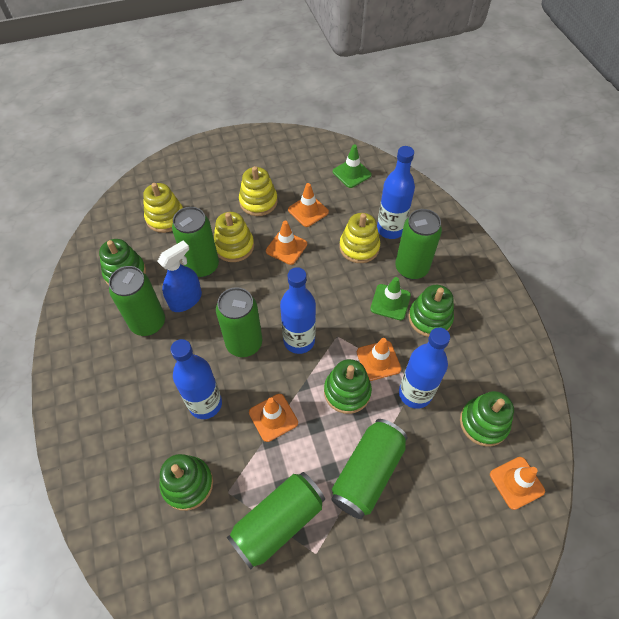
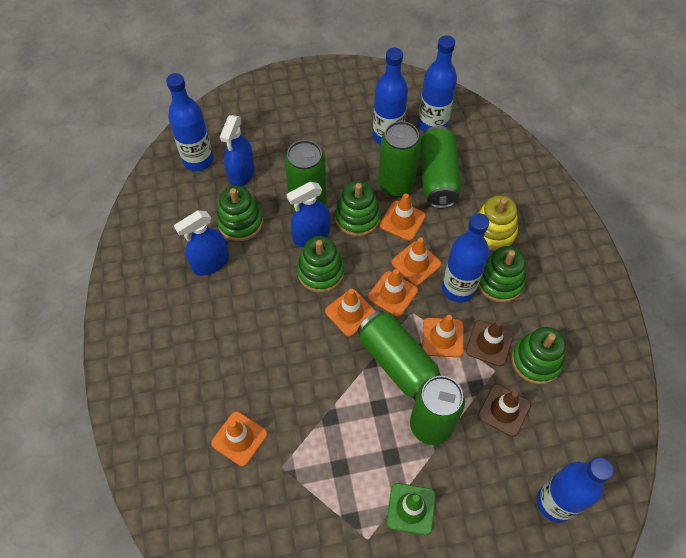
blue bottle: 4 -> 5
blue spray bottle: 1 -> 3
brown traffic cone: 0 -> 2
green can: 6 -> 5
green traffic cone: 2 -> 1
orange traffic cone: 5 -> 6
yellow stacking toy: 4 -> 1

